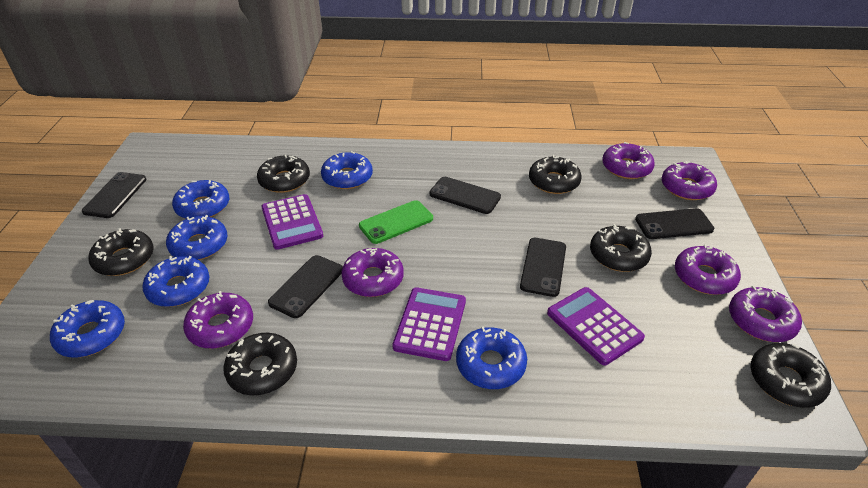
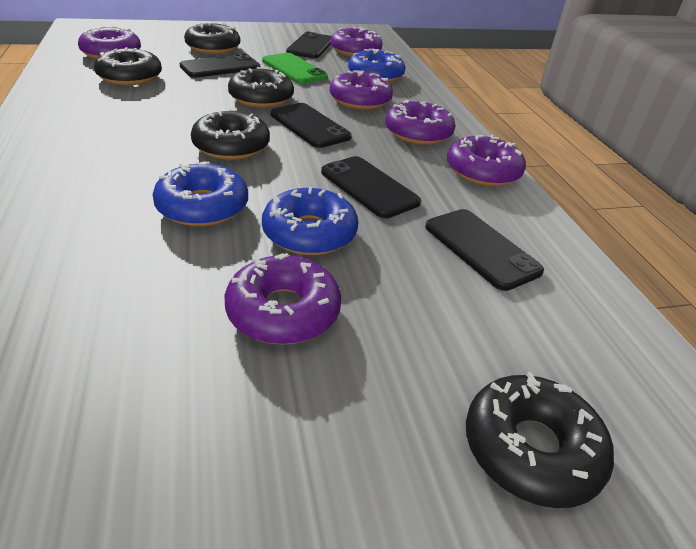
black donut: 6 -> 5
blue donut: 6 -> 3
purple calculator: 3 -> 0

